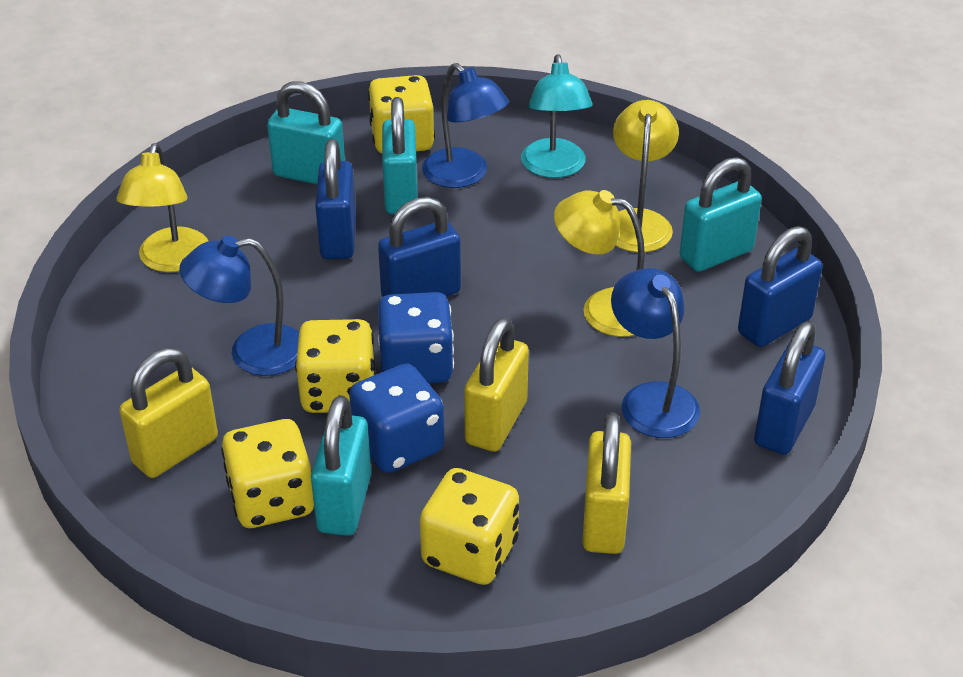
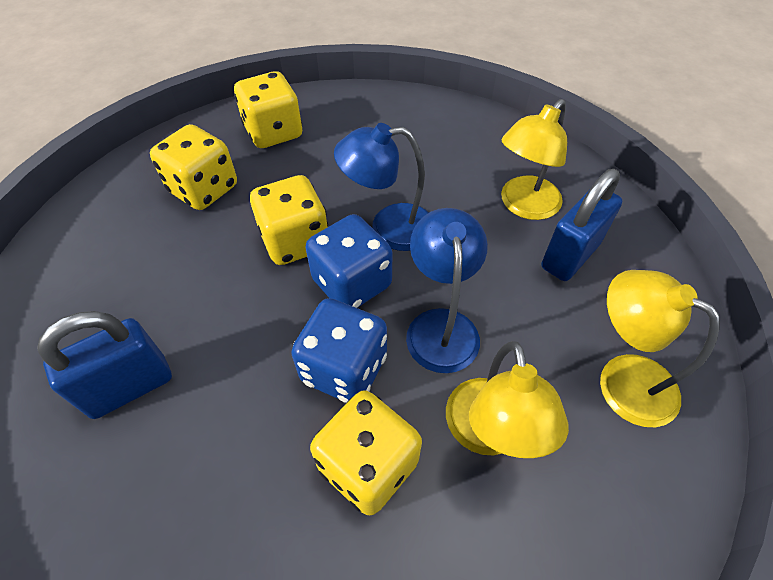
blue lamp: 3 -> 2
blue padlock: 4 -> 2
turquoise lamp: 1 -> 0
turquoise padlock: 4 -> 0
yellow padlock: 3 -> 0

